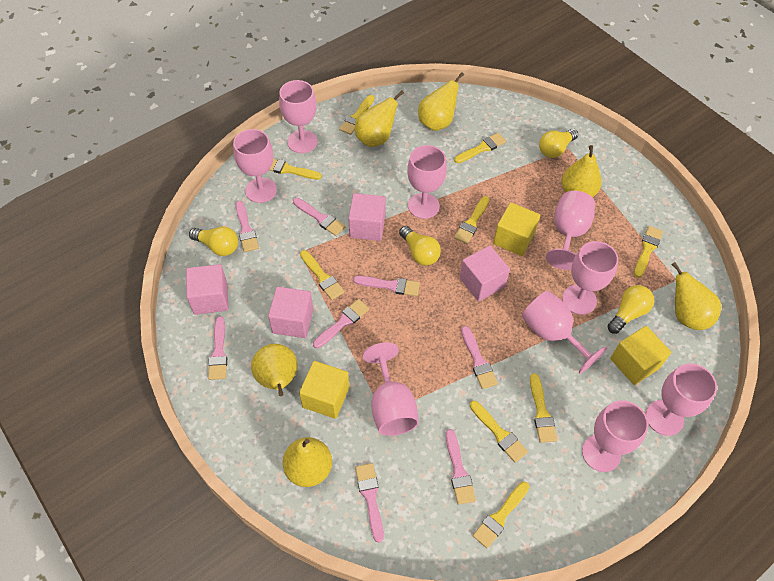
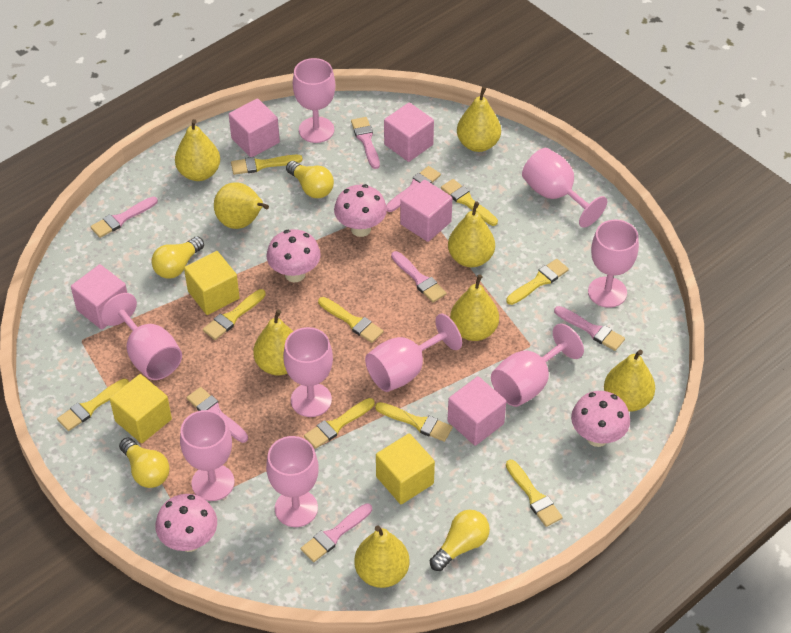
pink brush: 8 -> 7
pink cube: 4 -> 5
pink mushroom: 0 -> 4
yellow pear: 6 -> 8

